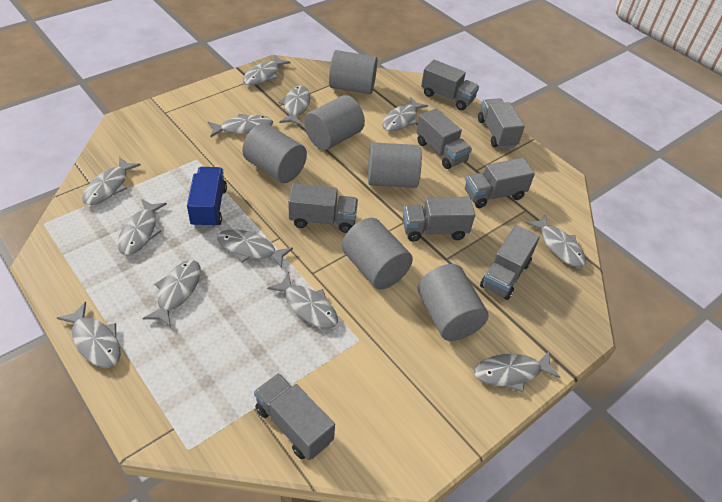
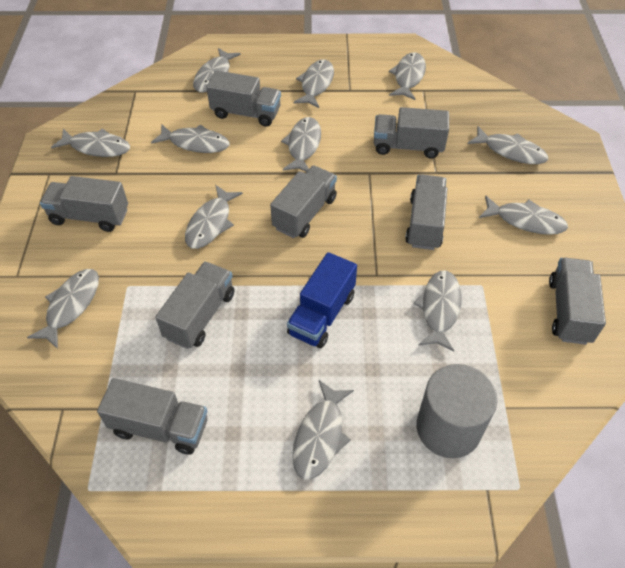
grey cylinder: 6 -> 1

